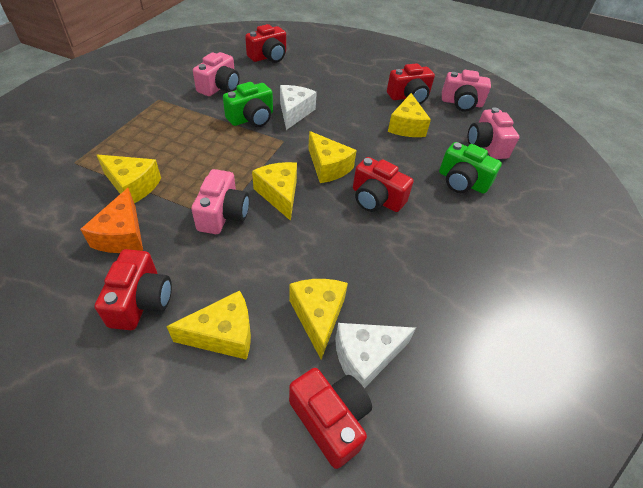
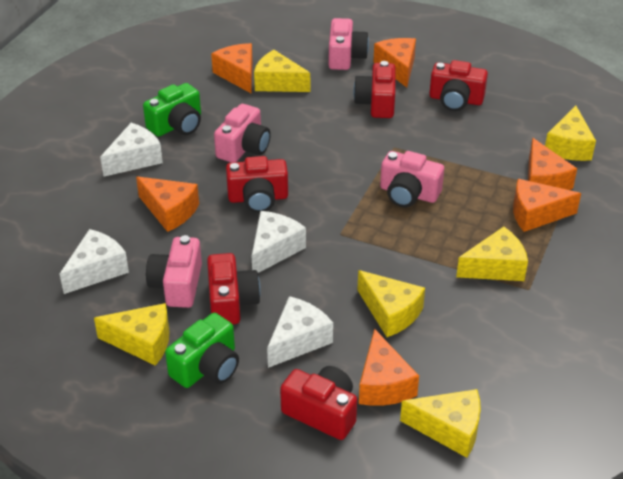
orange cheese: 1 -> 6
white cheese: 2 -> 4

